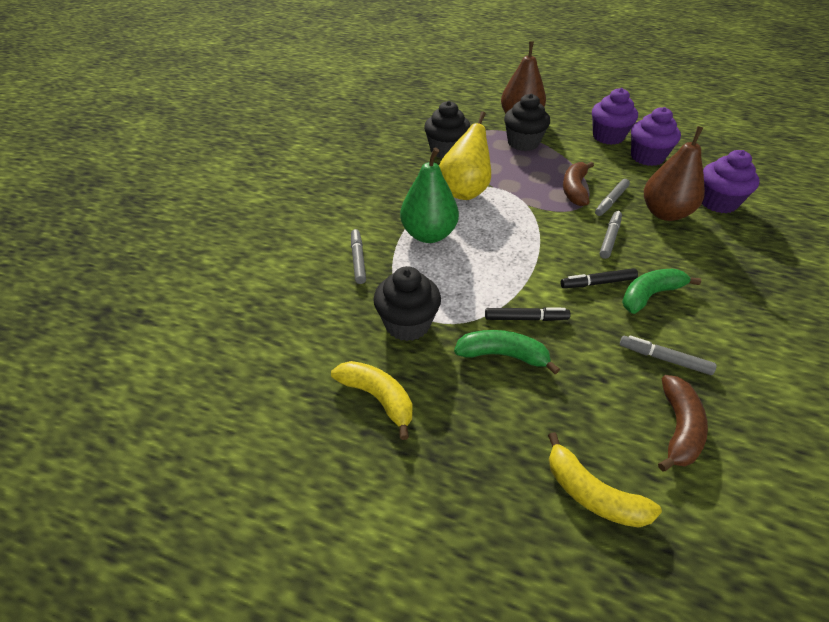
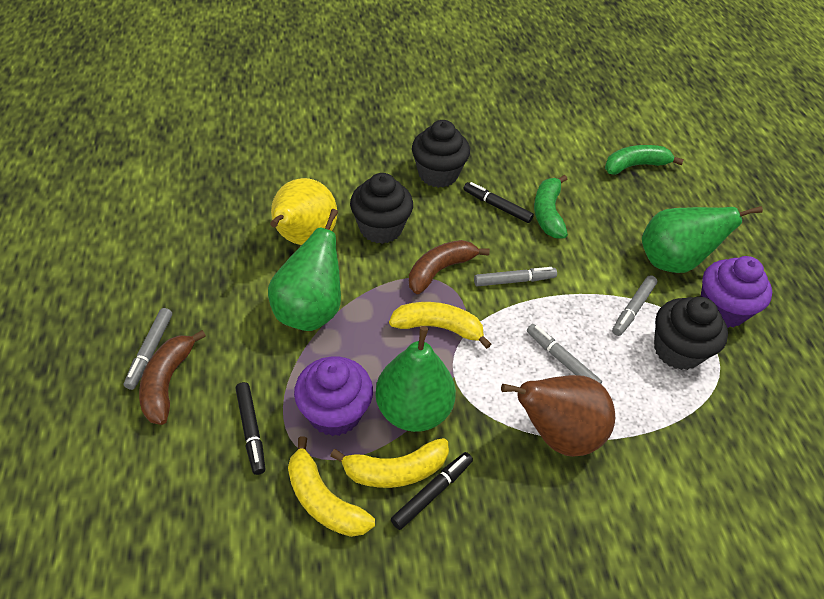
black marker: 2 -> 3
brown pear: 2 -> 1
green pear: 1 -> 3
purple cupcake: 3 -> 2
yellow banana: 2 -> 3

